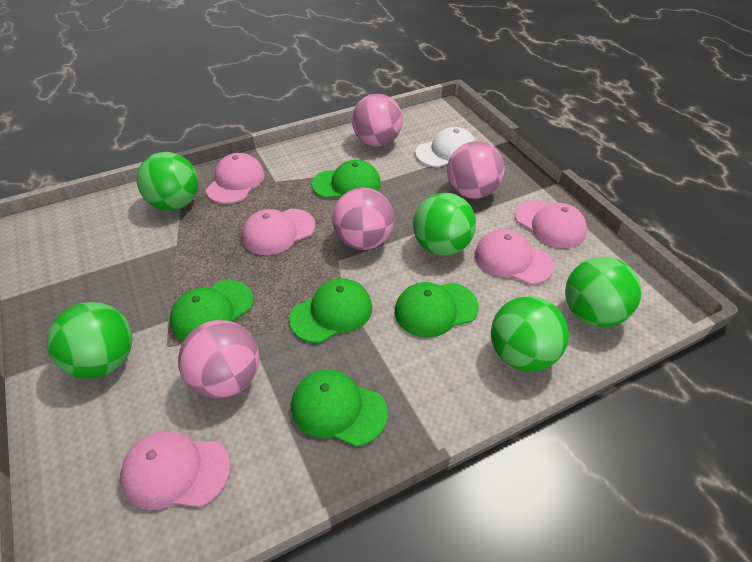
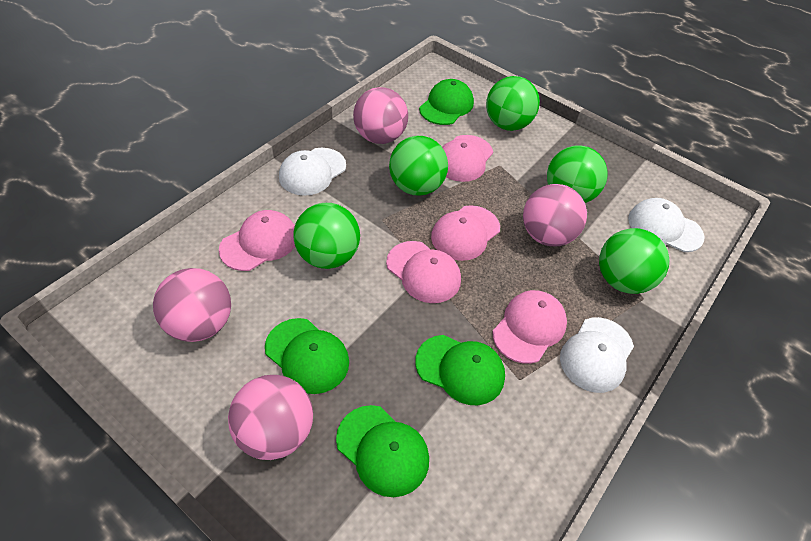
green cap: 5 -> 4
white cap: 1 -> 3

